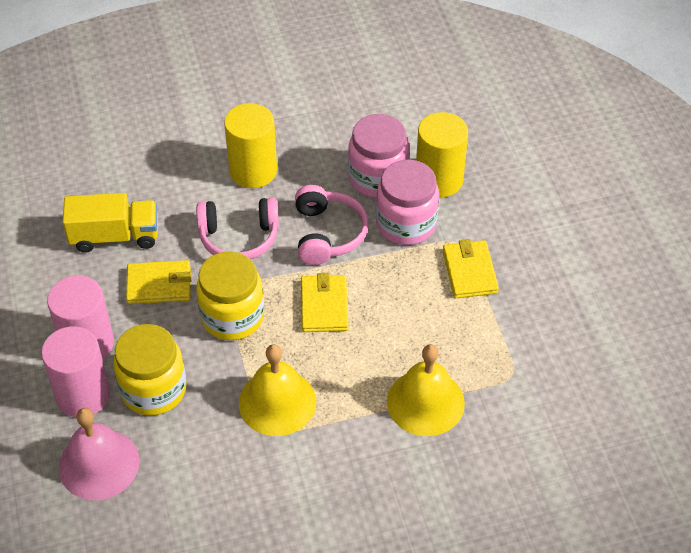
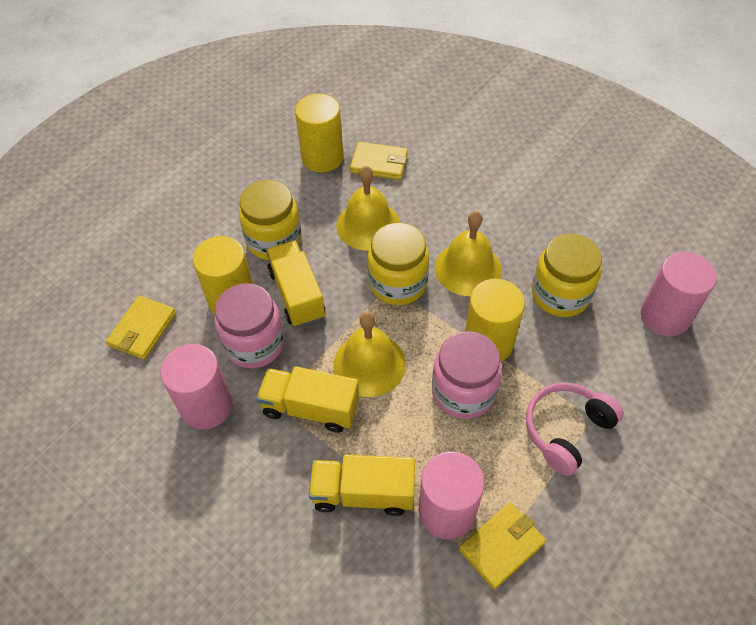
pink bell: 1 -> 0
pink cylinder: 2 -> 3
pink headphones: 2 -> 1
yellow bell: 2 -> 3
yellow cylinder: 2 -> 3
yellow jar: 2 -> 3
yellow truck: 1 -> 3

